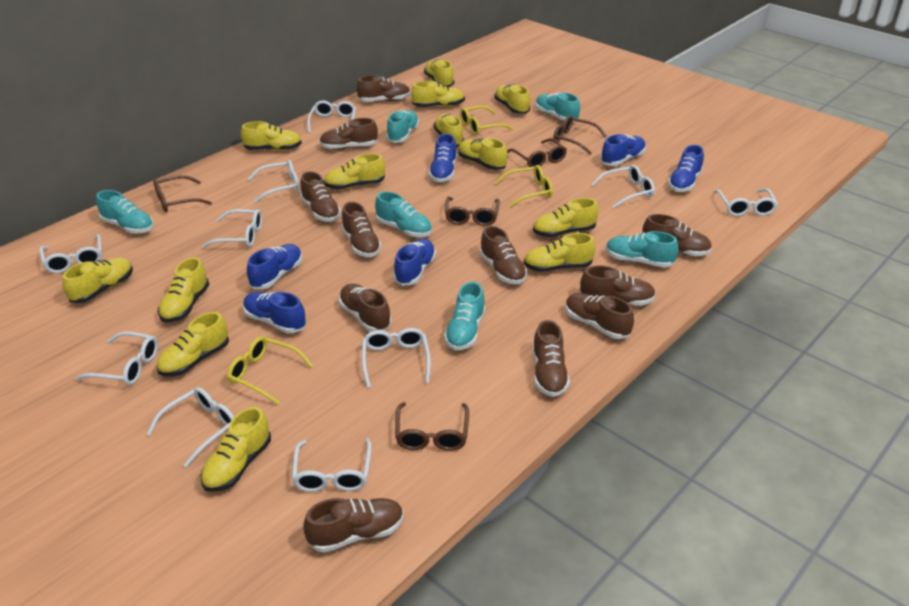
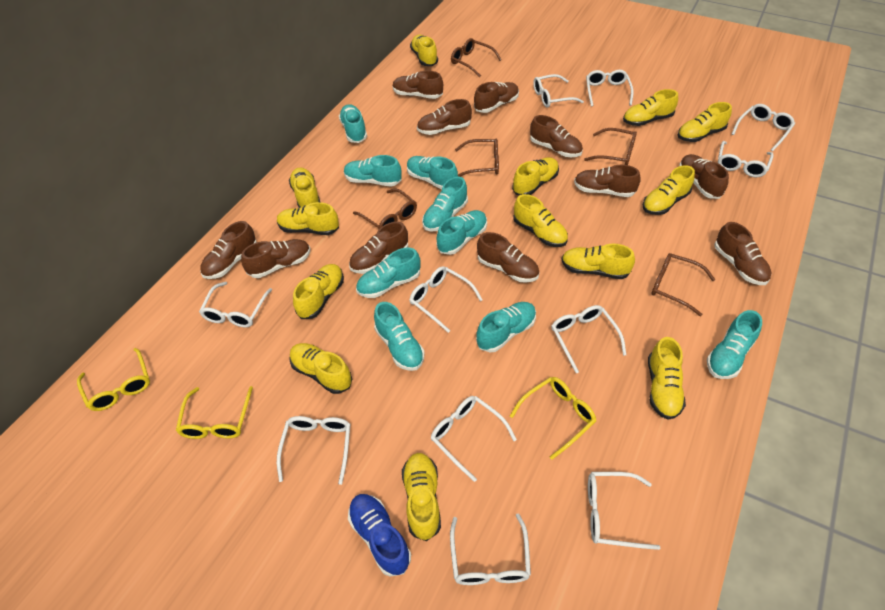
blue shoe: 6 -> 1
turquoise shoe: 6 -> 9
white glasses: 10 -> 11

